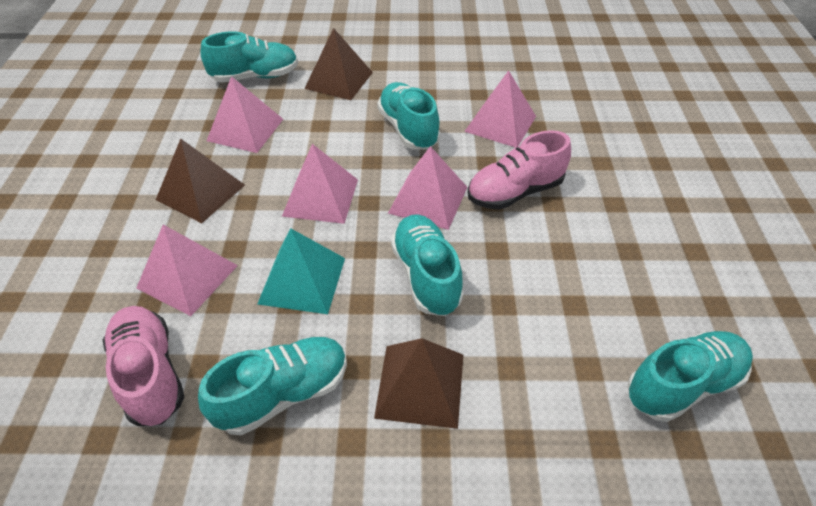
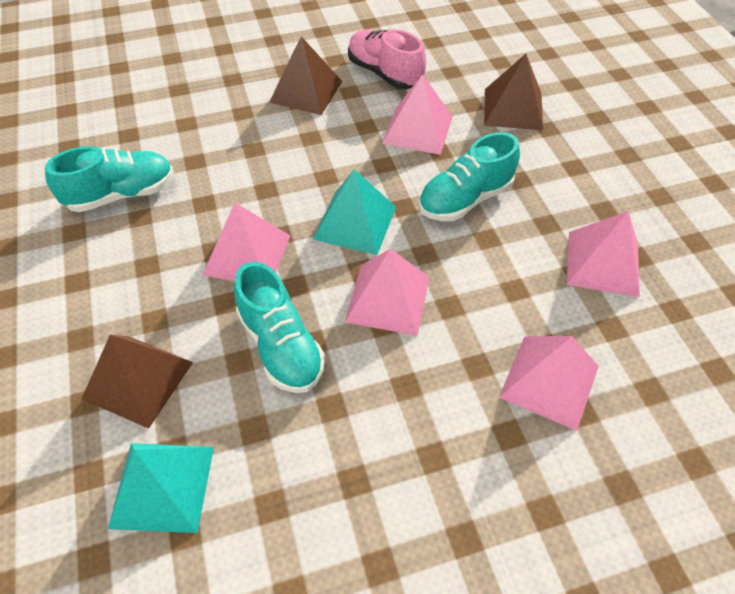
pink shoe: 2 -> 1
turquoise pyramid: 1 -> 2
turquoise shoe: 5 -> 3

